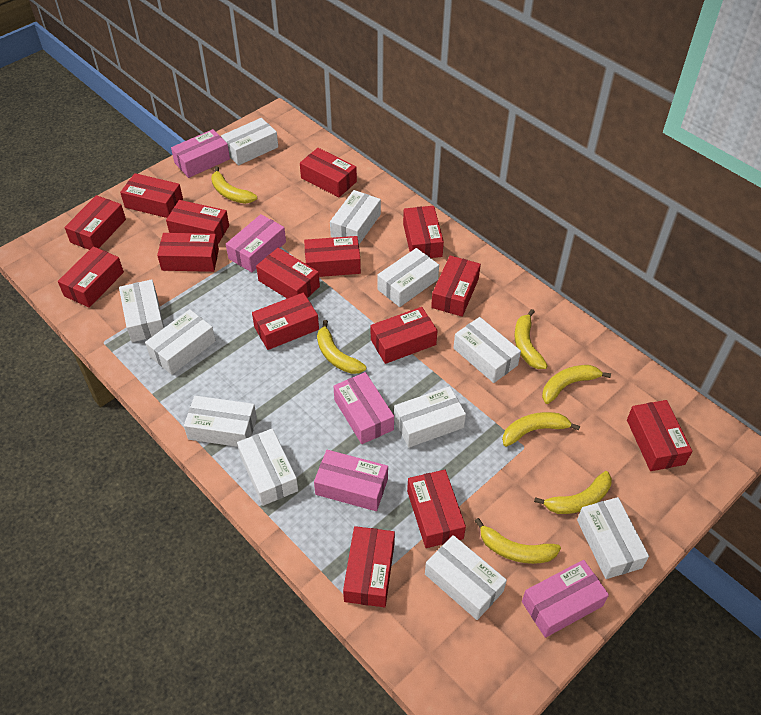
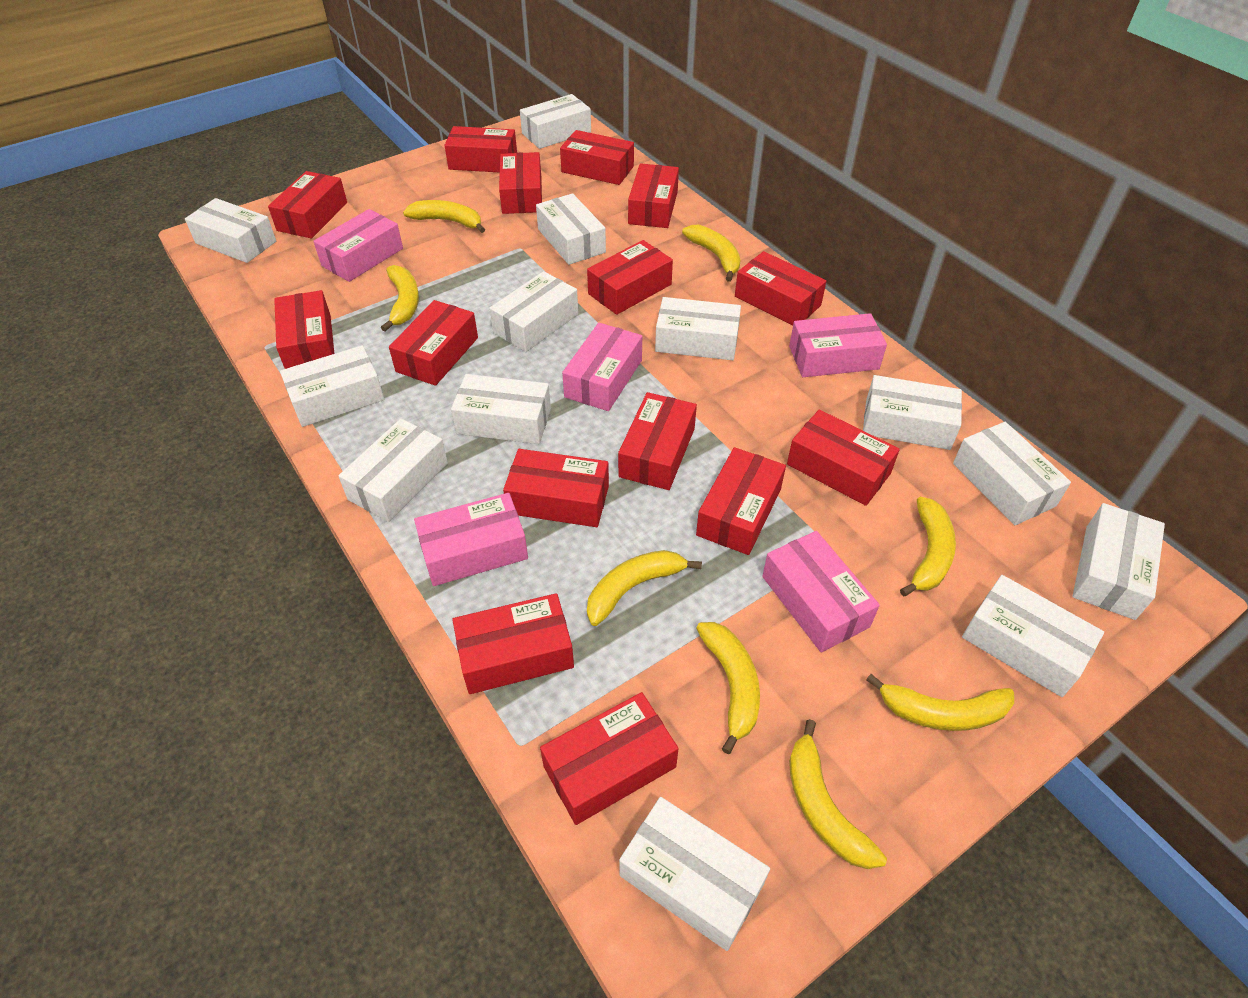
white box: 11 -> 13
yellow banana: 7 -> 8

